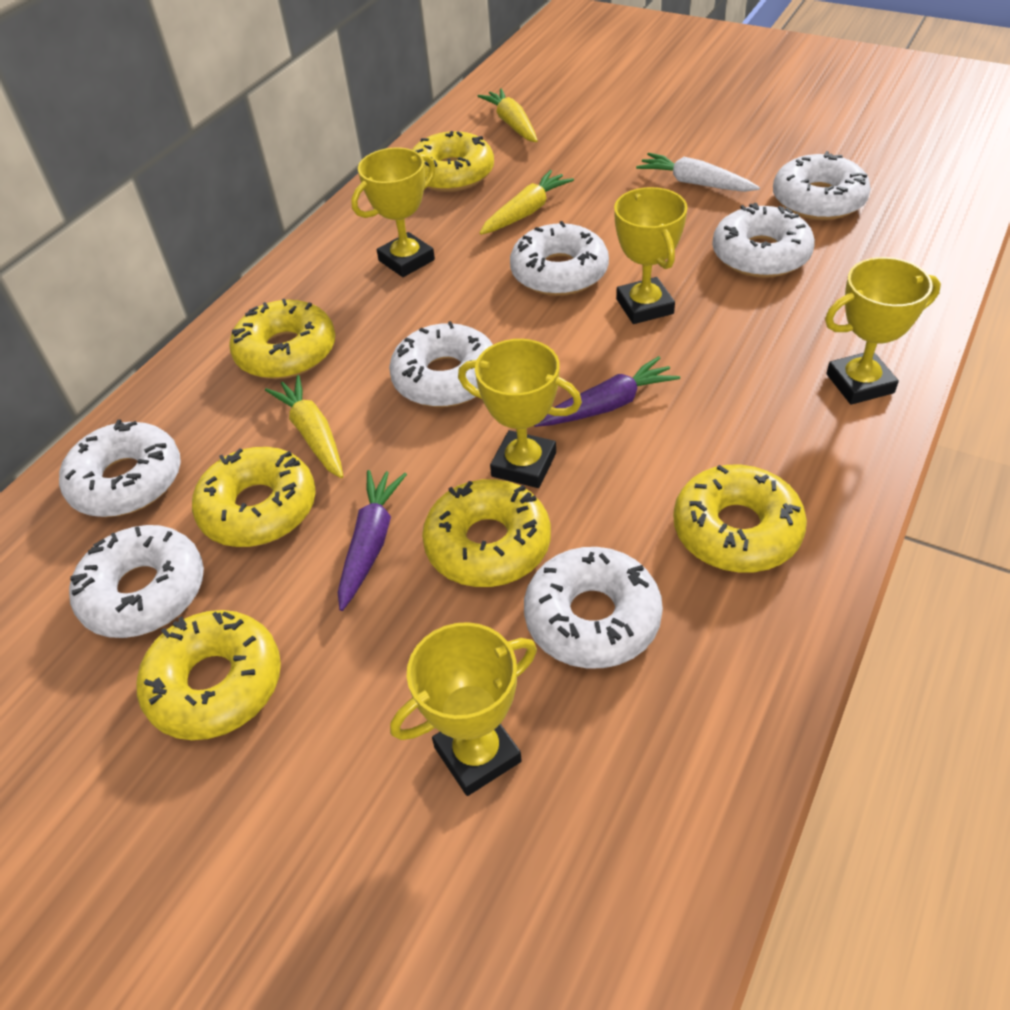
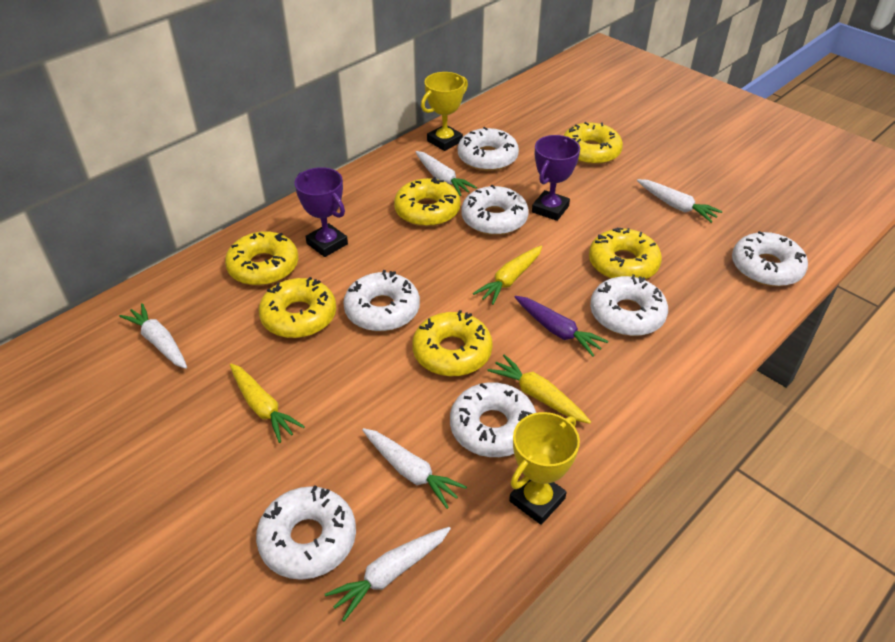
purple carrot: 2 -> 1
purple trophy: 0 -> 2
white carrot: 1 -> 5
yellow trophy: 5 -> 2

